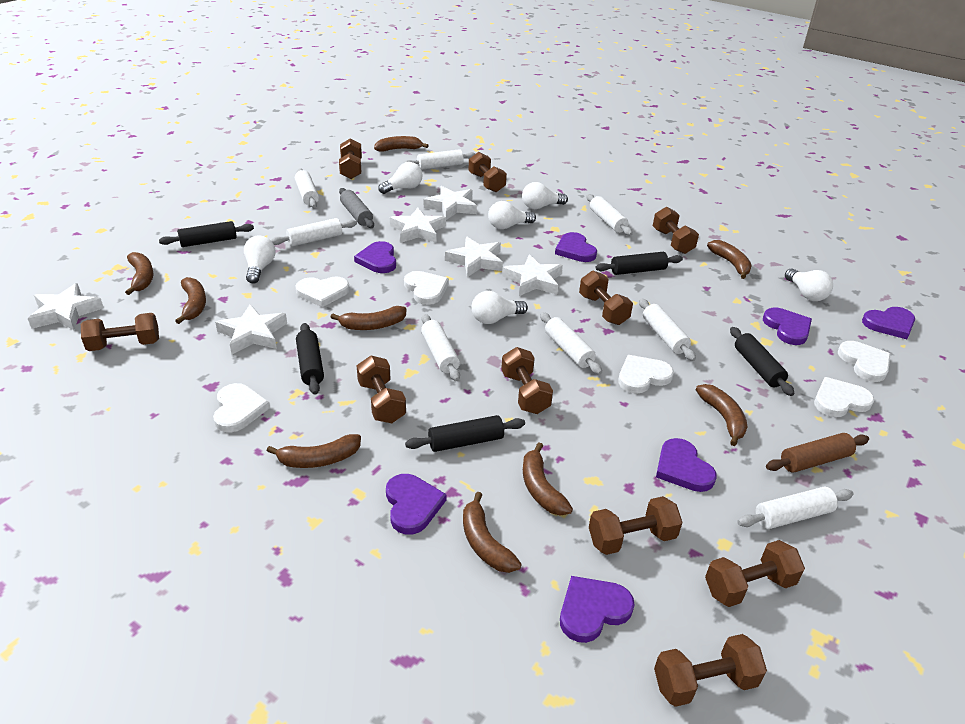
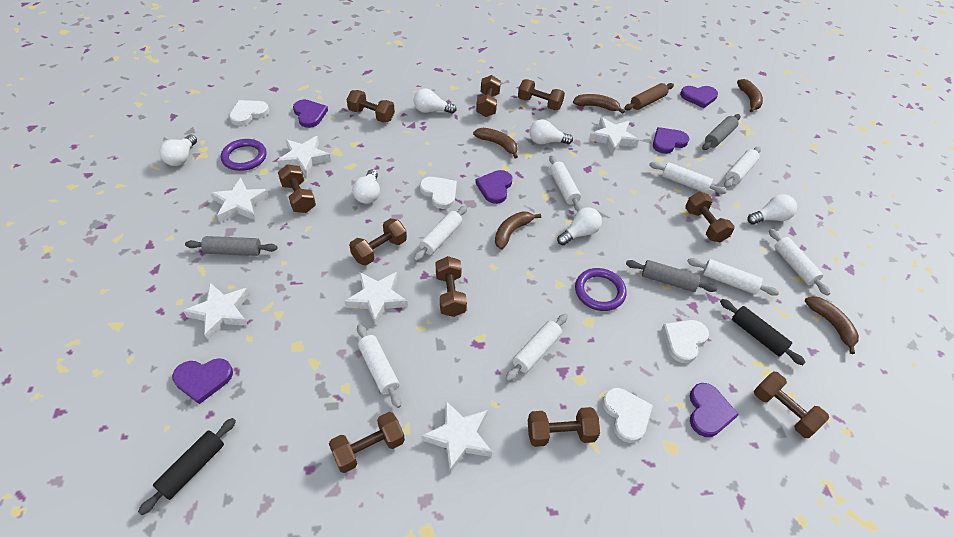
black rolling pin: 5 -> 2
brown banana: 9 -> 5
grey rolling pin: 1 -> 3
purple heart: 7 -> 6
purple ring: 0 -> 2
white heart: 6 -> 4

